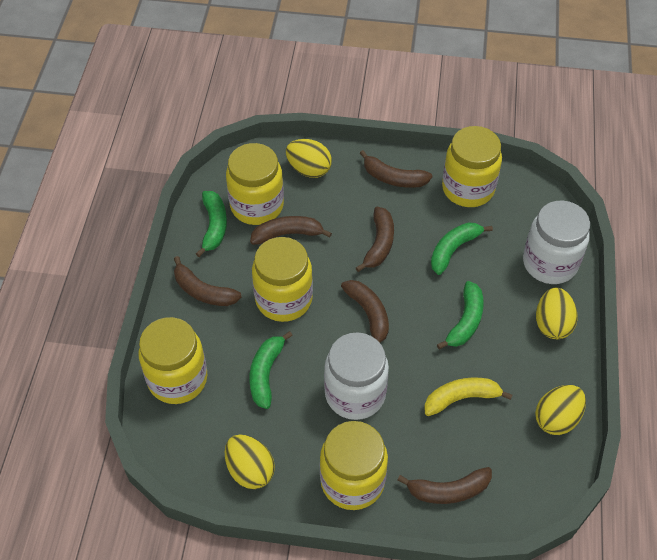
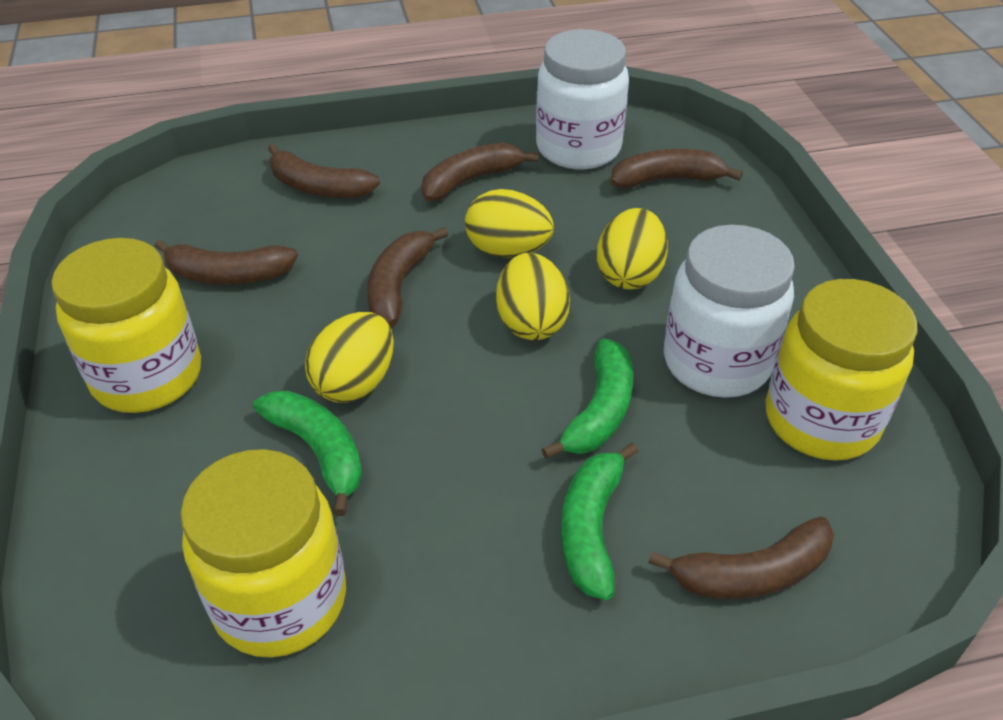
green banana: 4 -> 3
yellow banana: 1 -> 0
yellow jar: 5 -> 3

